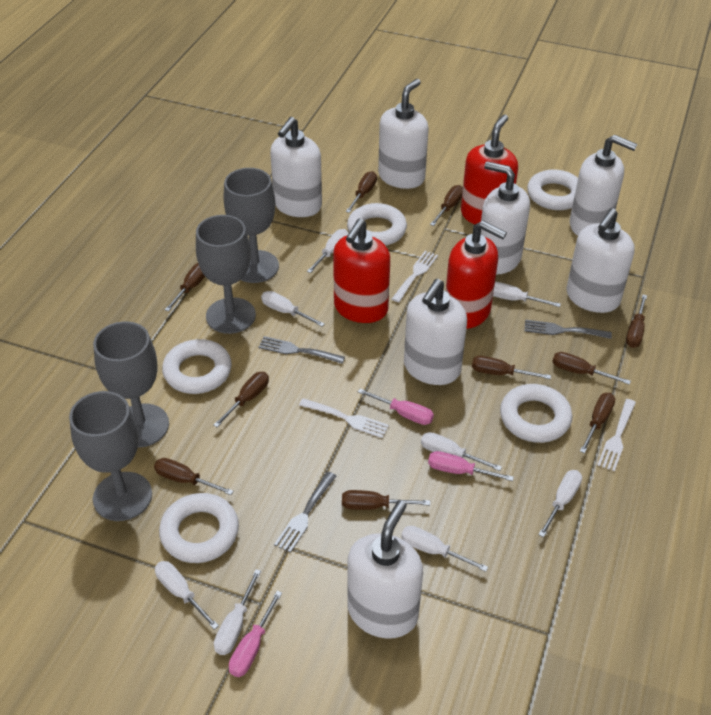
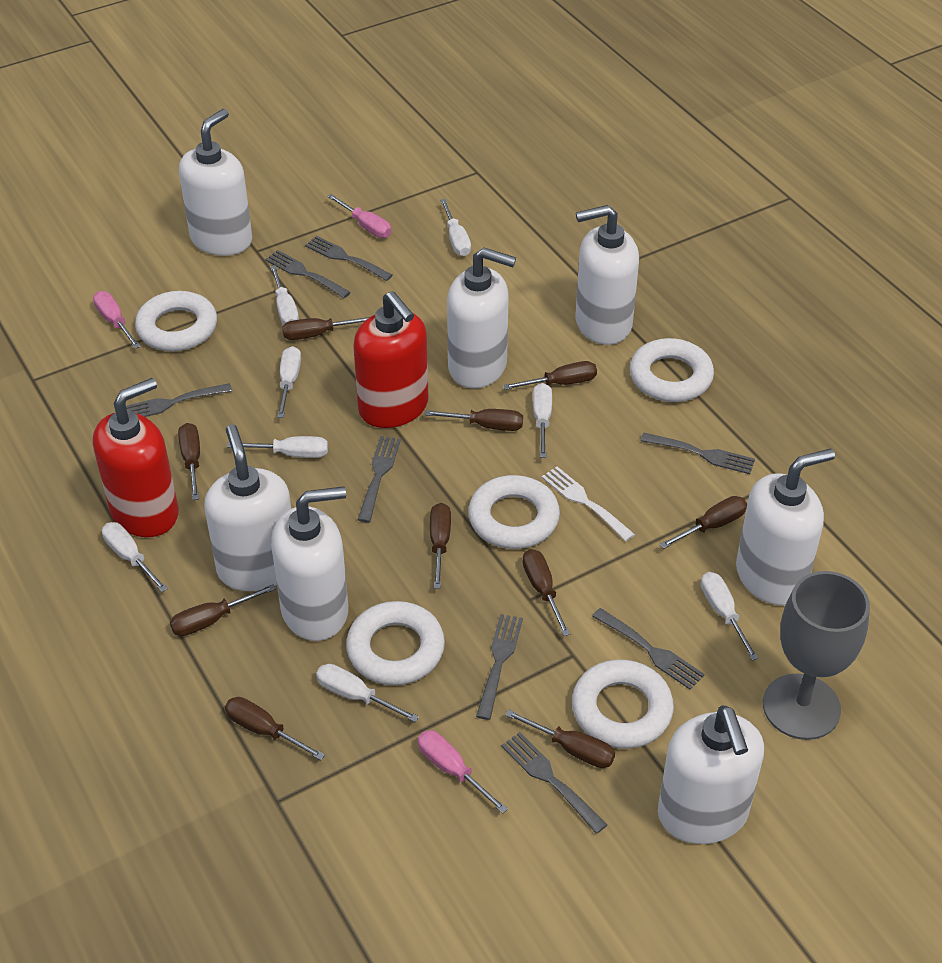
grey fork: 3 -> 8
grey goblet: 4 -> 1
red soap dispenser: 3 -> 2
white fork: 3 -> 1

